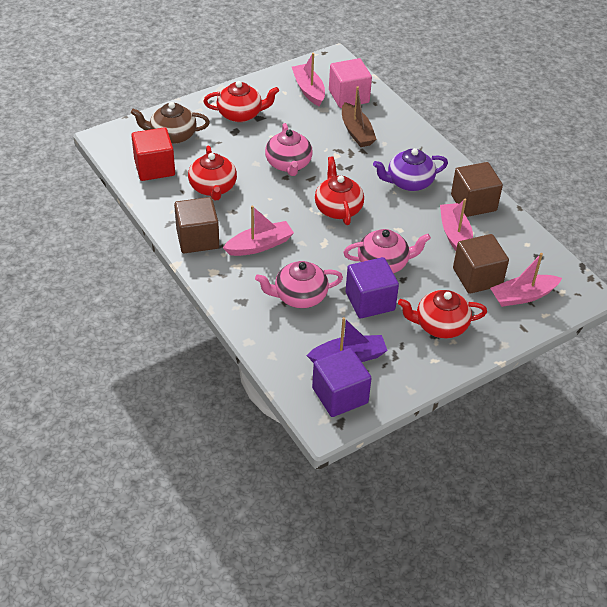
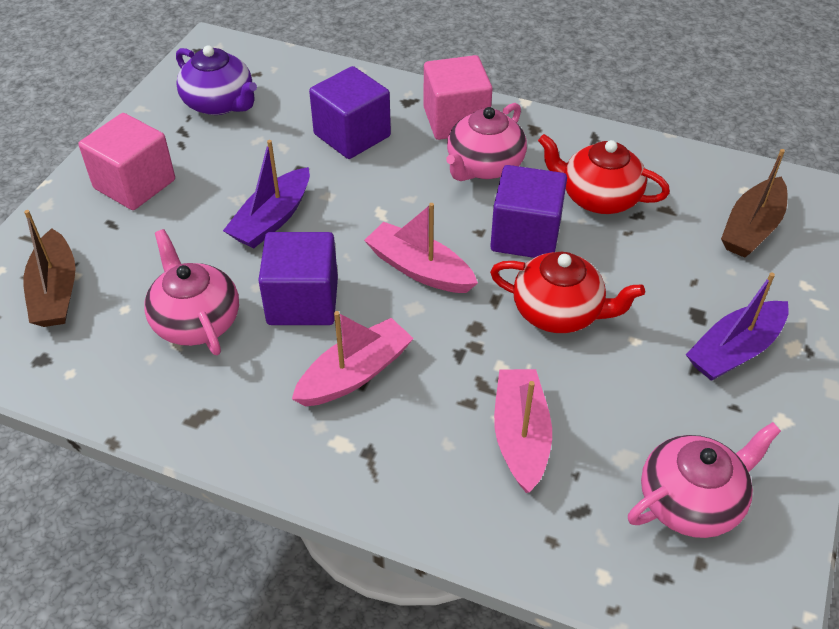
brown boat: 1 -> 2
brown cube: 3 -> 0
brown teapot: 1 -> 0
pink boat: 4 -> 3
pink cube: 1 -> 2
purple boat: 1 -> 2
purple cube: 2 -> 3
red cube: 1 -> 0
red teapot: 4 -> 2

